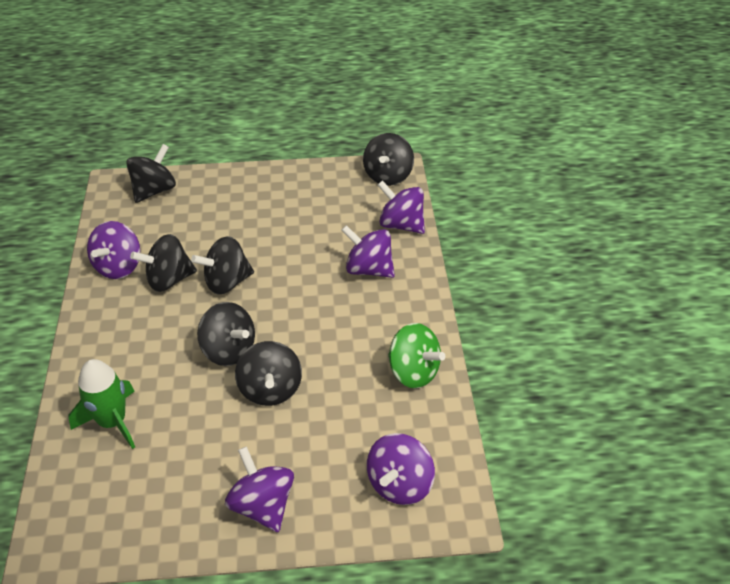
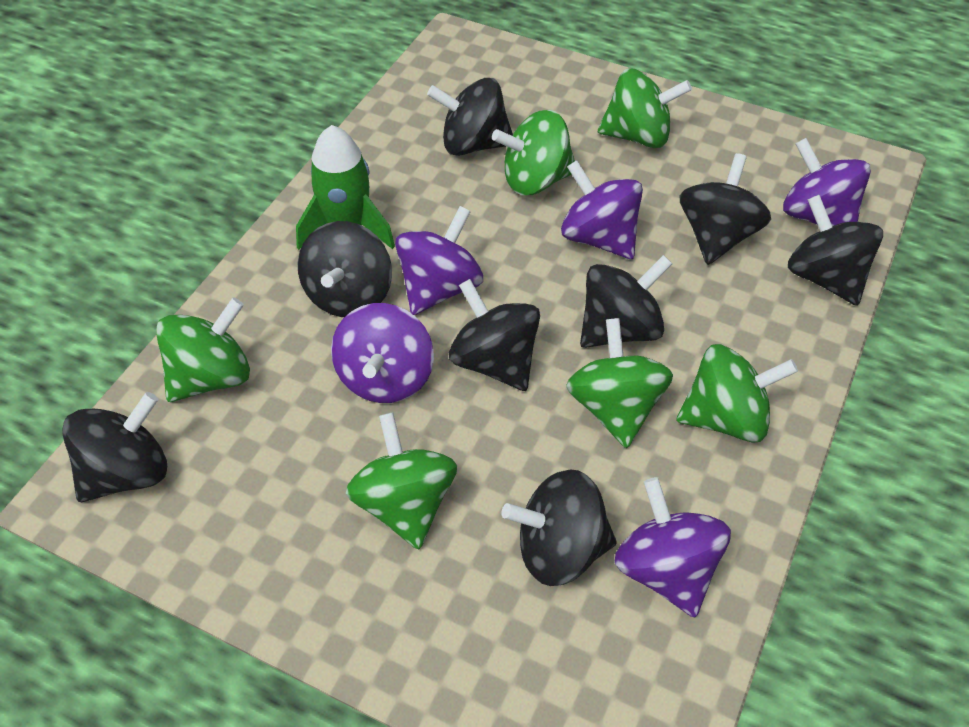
black spinning top: 6 -> 8
green spinning top: 1 -> 6

